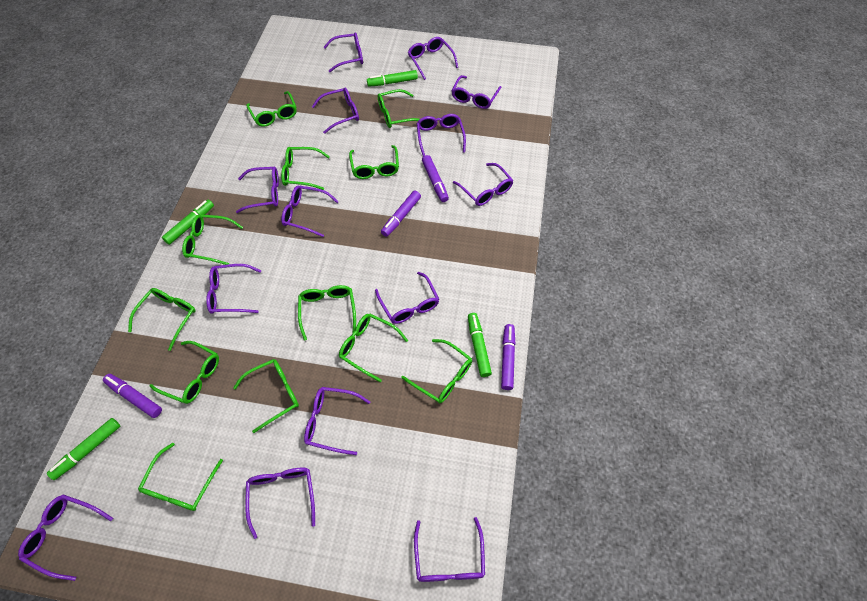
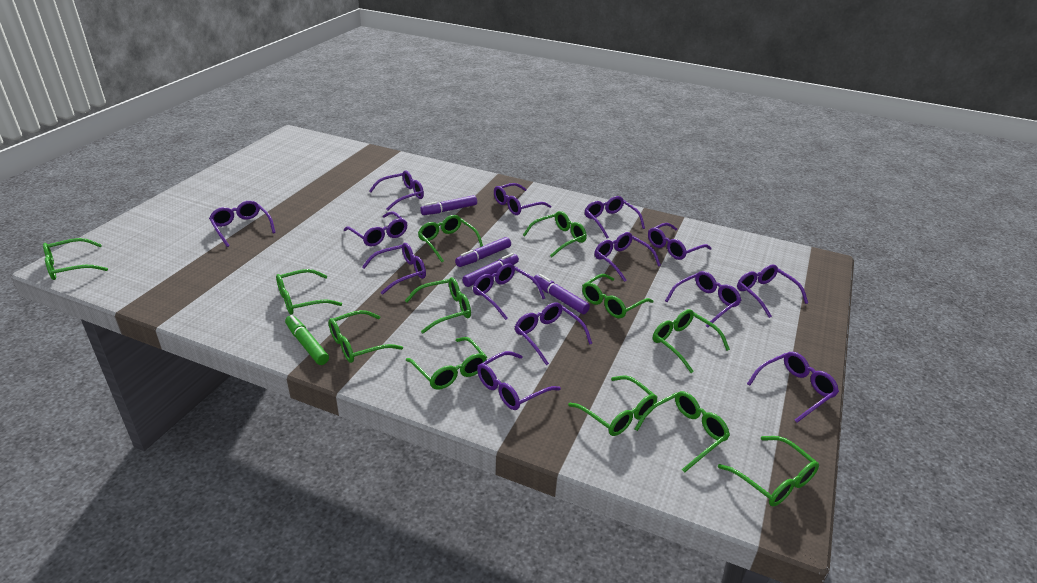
green marker: 4 -> 1

